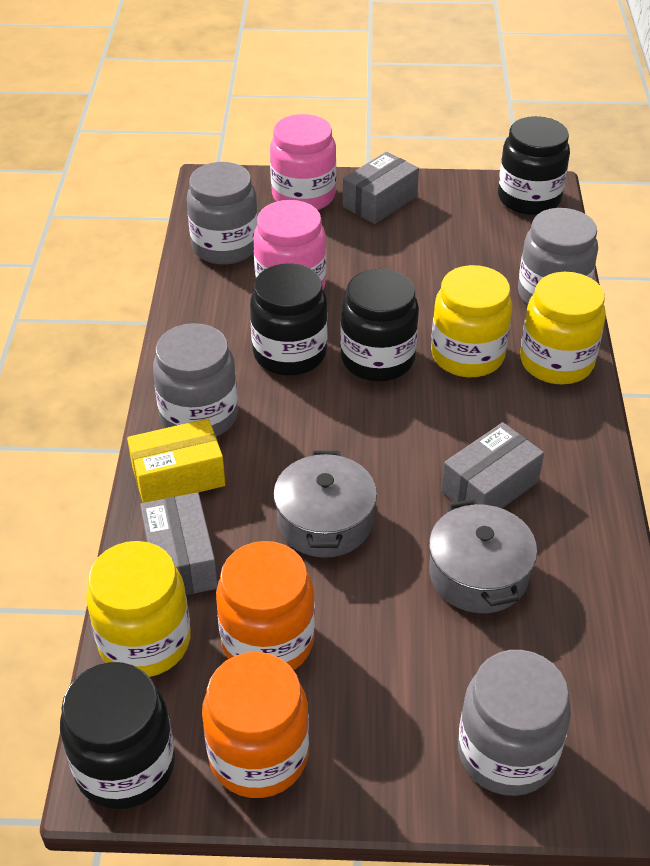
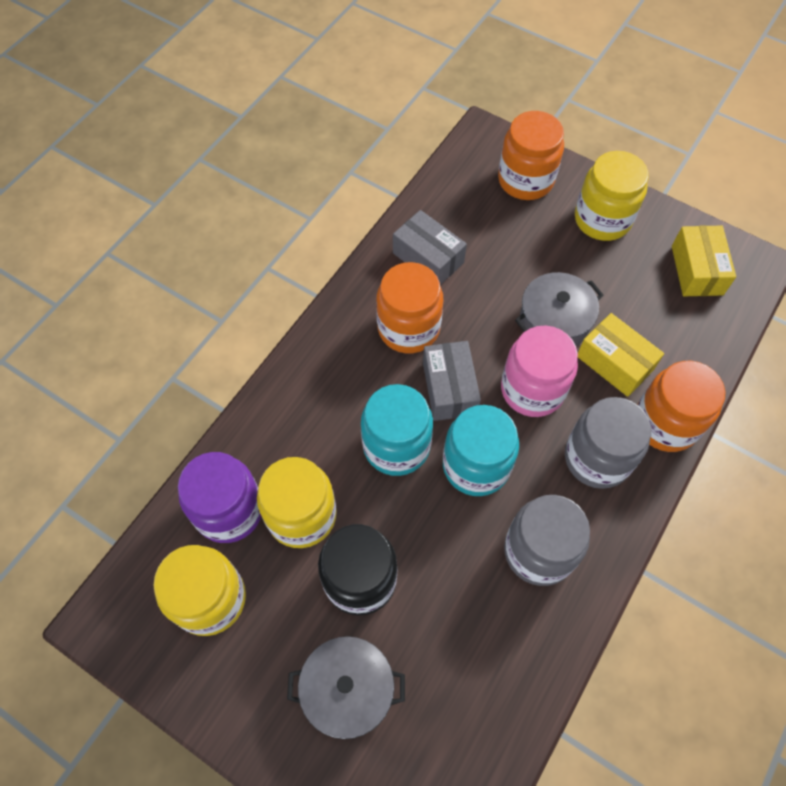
black jar: 4 -> 1
grey box: 3 -> 2
grey jar: 4 -> 2
orange jar: 2 -> 3
pink jar: 2 -> 1
purple jar: 0 -> 1
turquoise jar: 0 -> 2
yellow box: 1 -> 2

